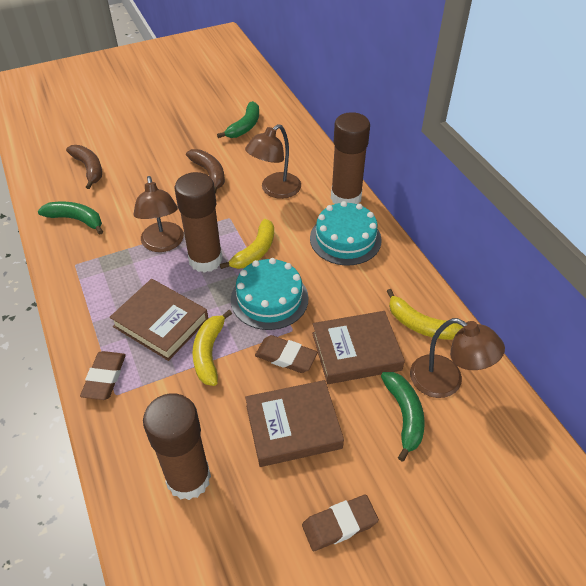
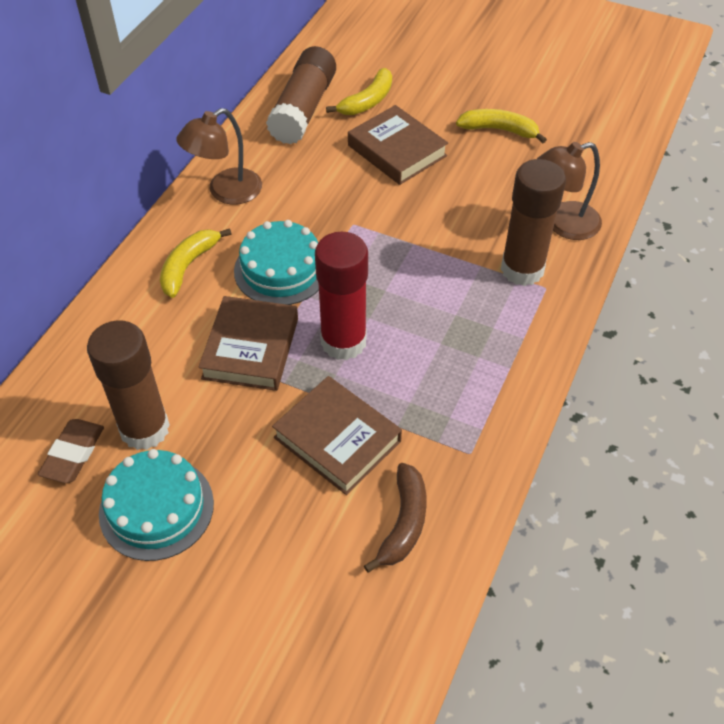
brown banana: 2 -> 1
brown eraser: 3 -> 1
brown lamp: 3 -> 2
green banana: 3 -> 0
red glue stick: 0 -> 1

